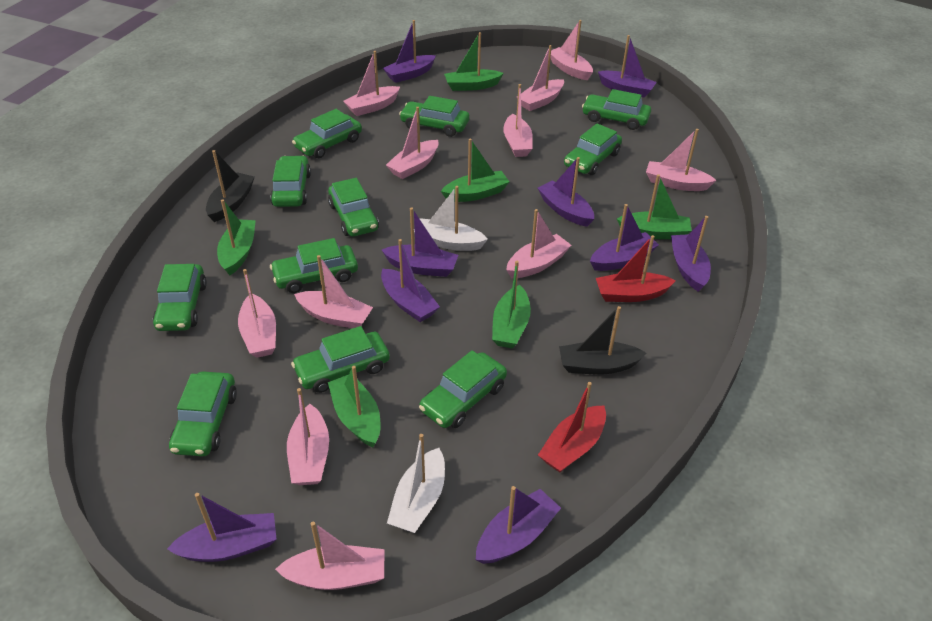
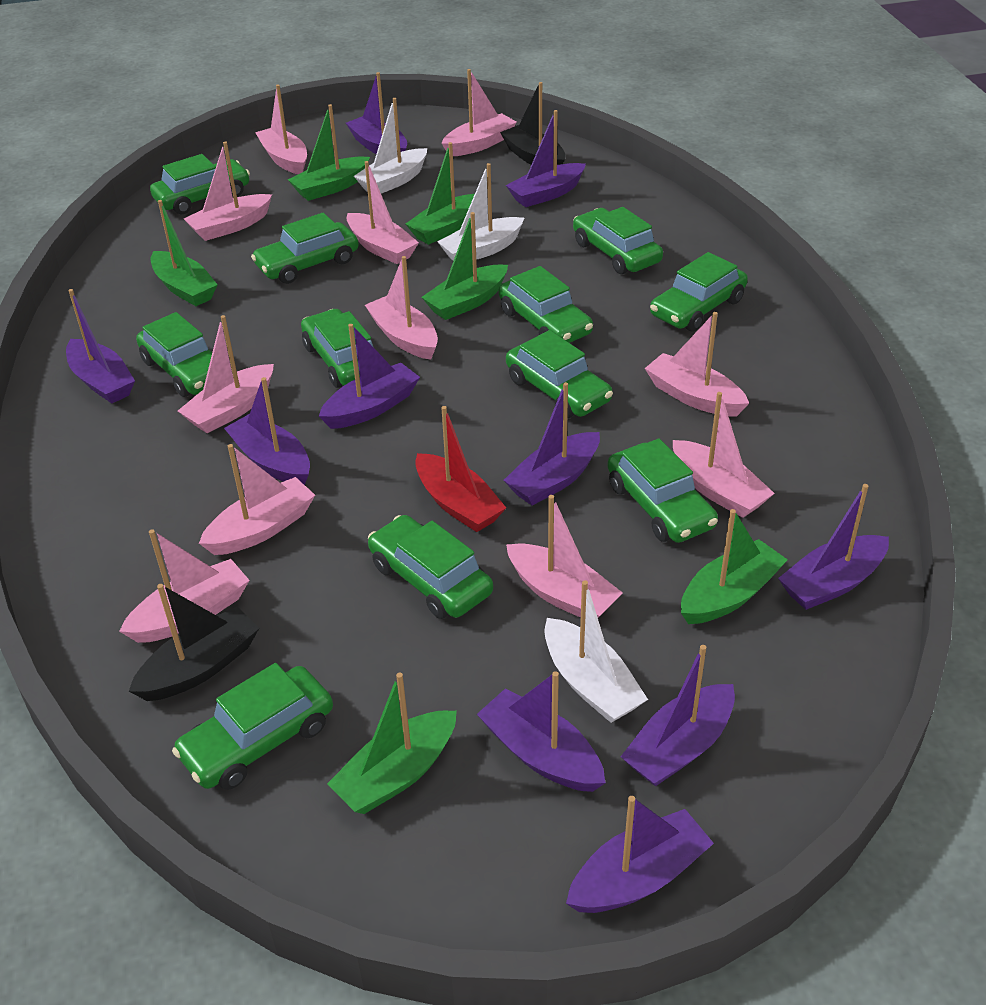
purple boat: 9 -> 10
red boat: 2 -> 1
white boat: 2 -> 3

